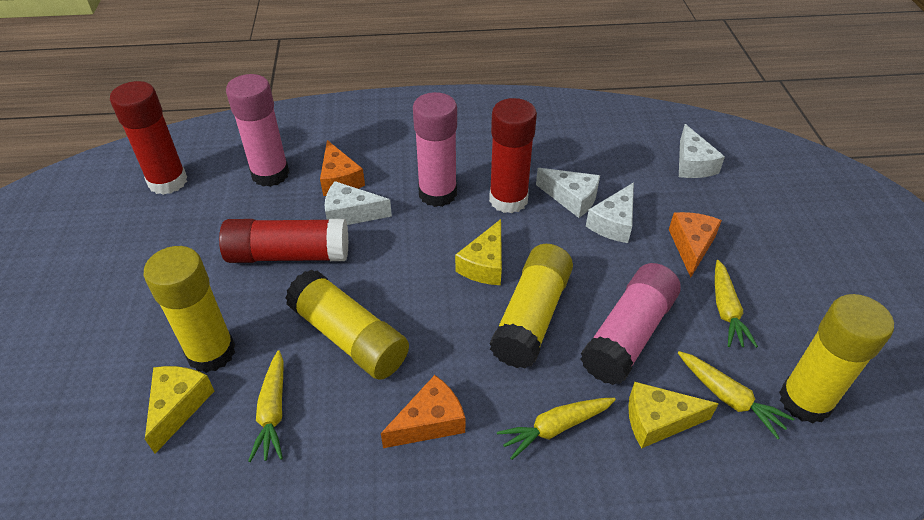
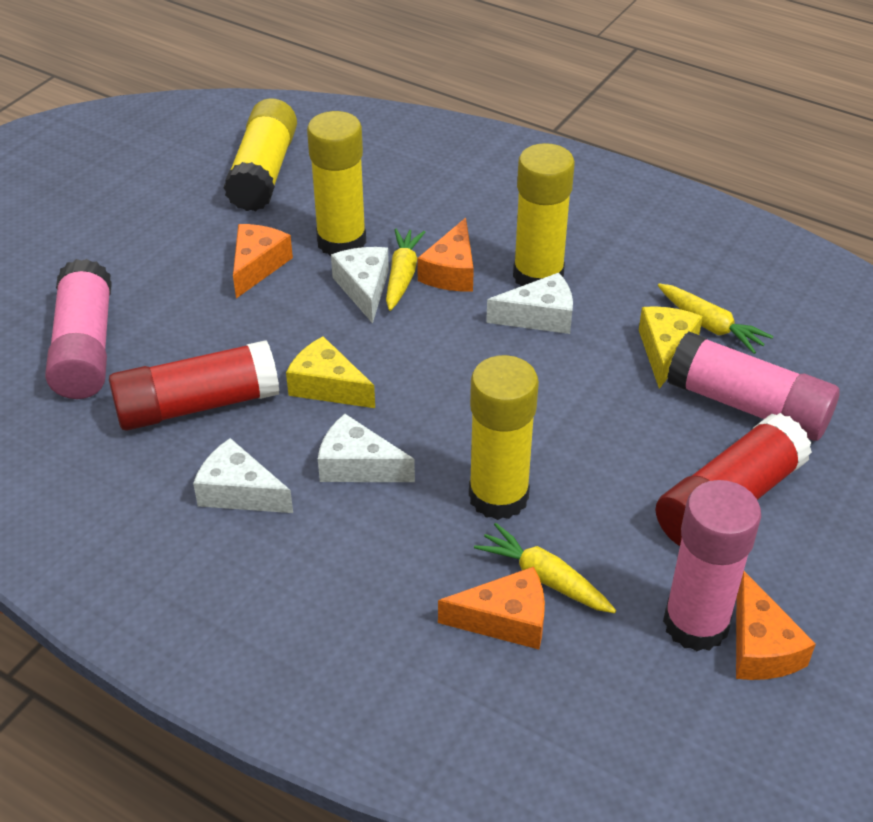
orange cheese: 3 -> 4
red glue stick: 3 -> 2
yellow carrot: 4 -> 3
yellow cheese: 3 -> 2

